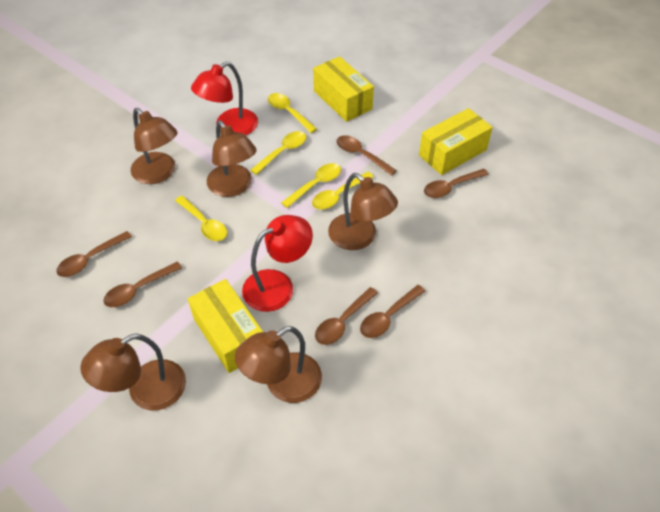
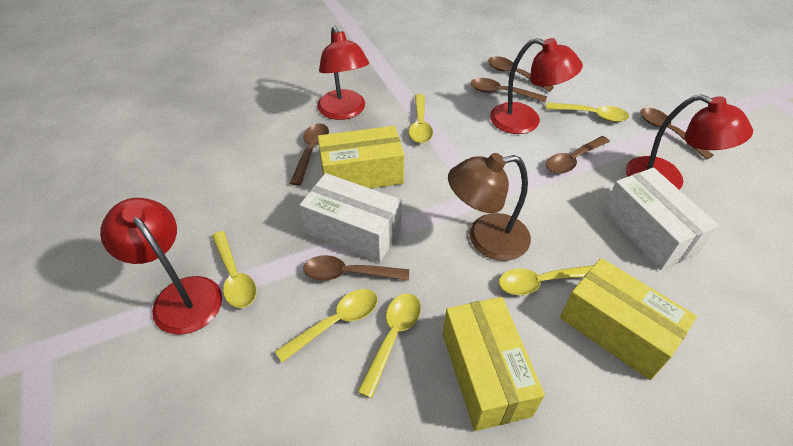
brown lamp: 5 -> 1
red lamp: 2 -> 4
white box: 0 -> 2
yellow spoon: 5 -> 6

